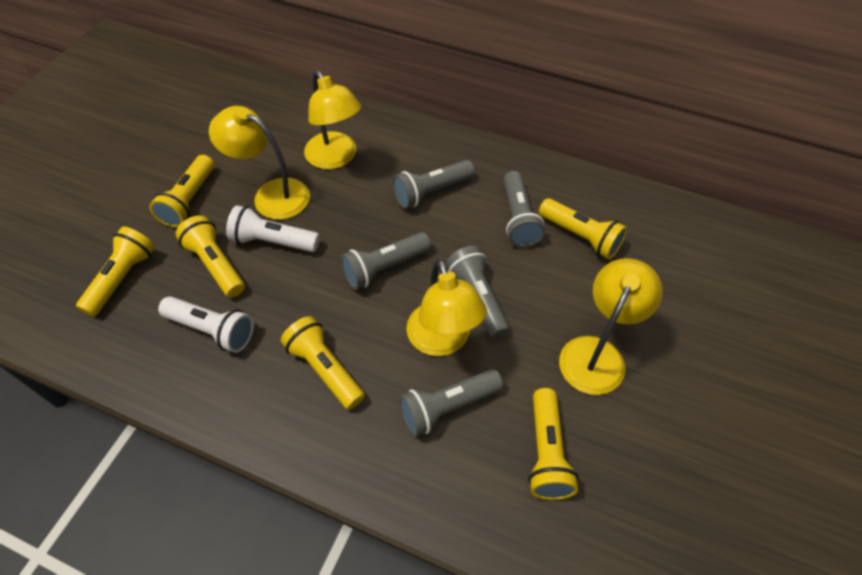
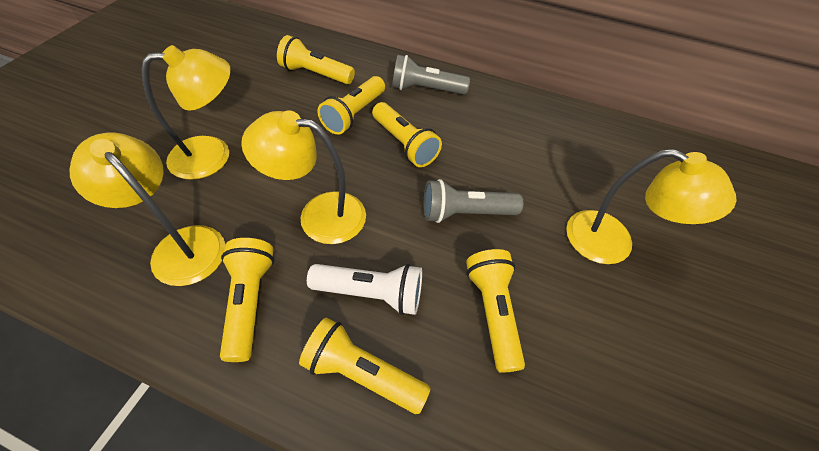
grey flashlight: 5 -> 2
white flashlight: 2 -> 1

